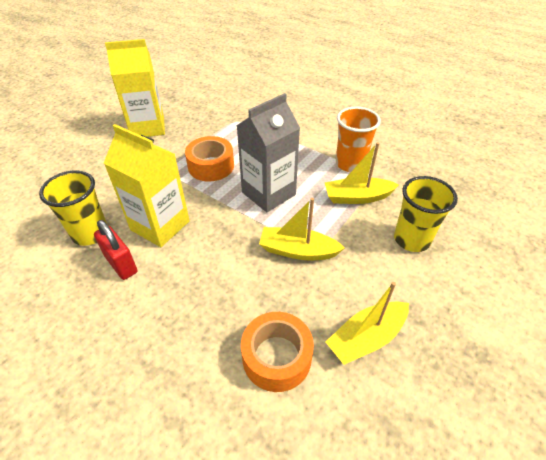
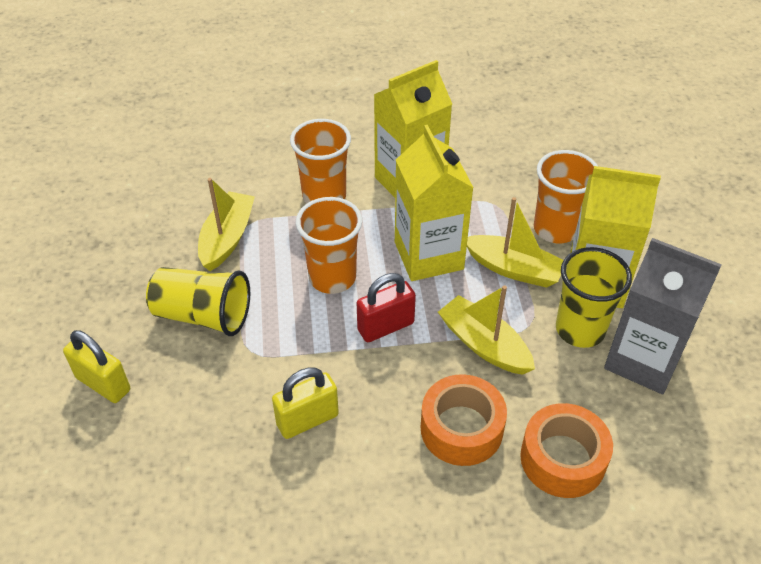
orange cup: 1 -> 3
yellow carton: 2 -> 3
yellow padlock: 0 -> 2

